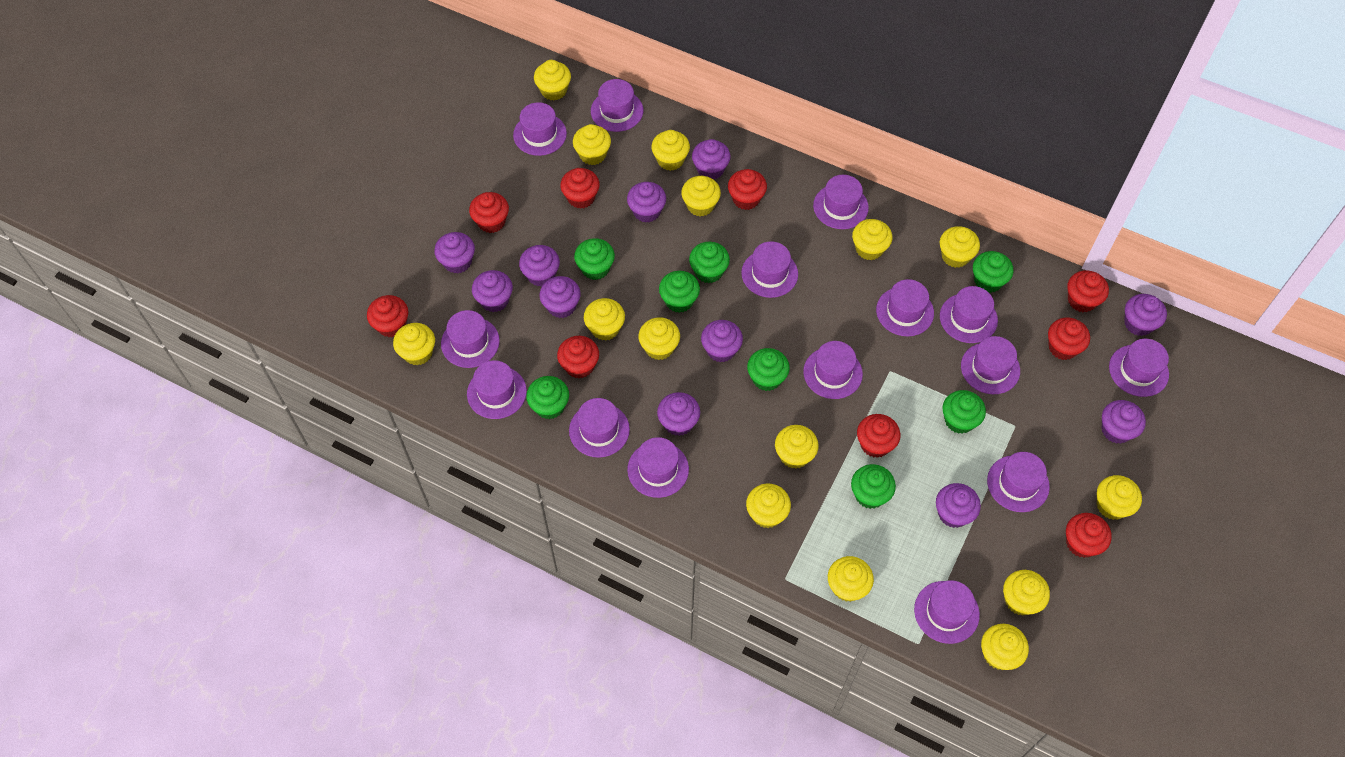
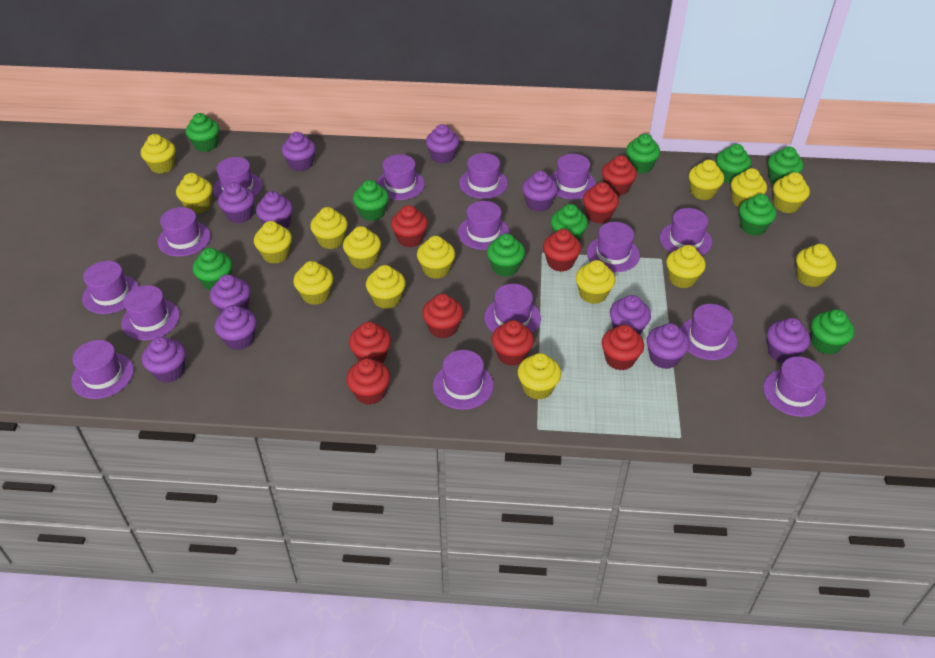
green cupcake: 8 -> 10

